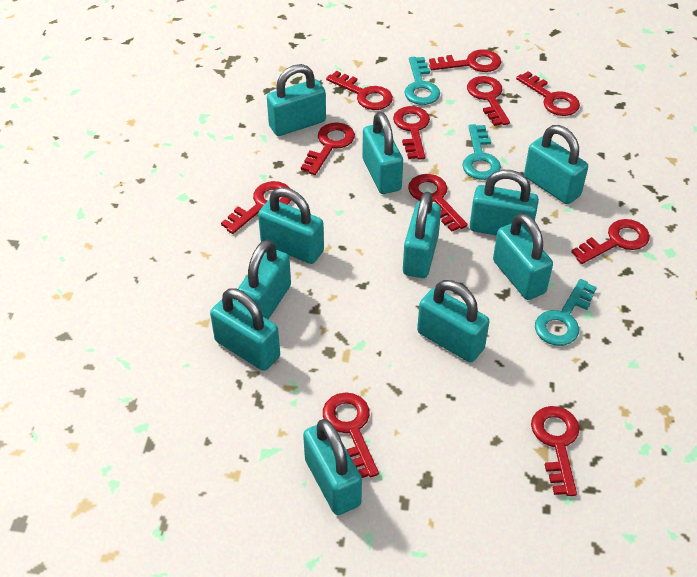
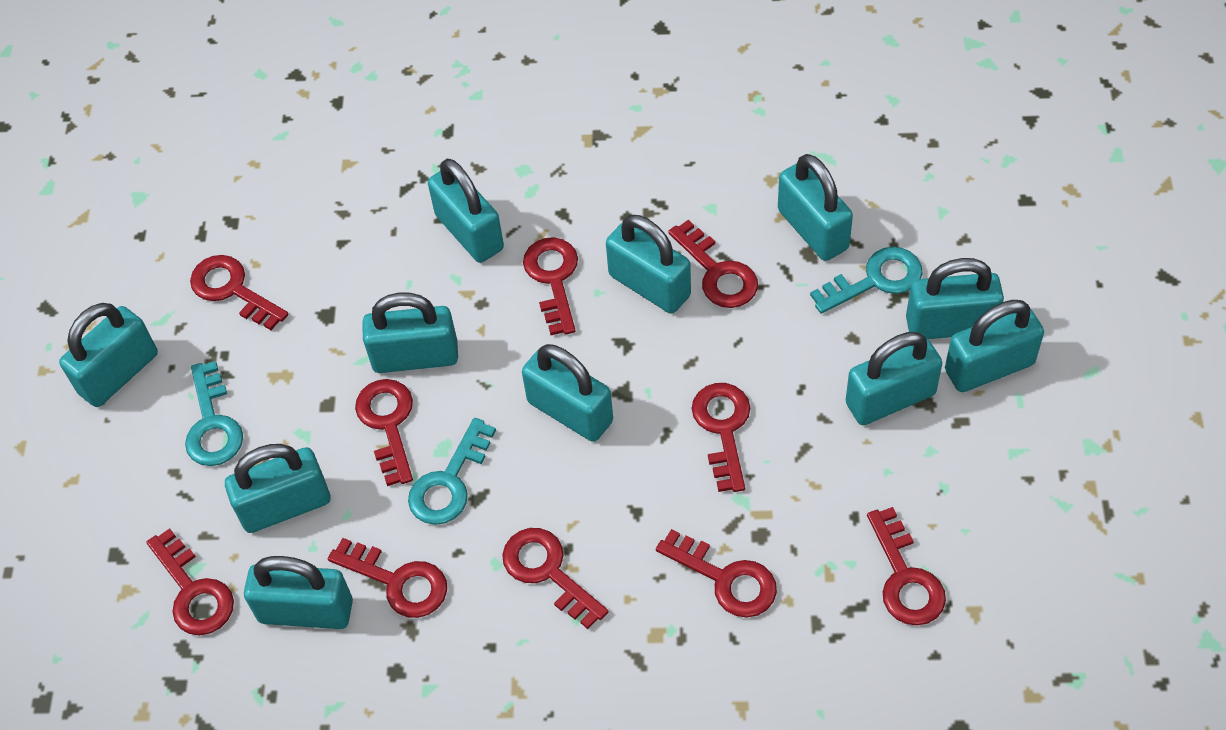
red key: 11 -> 10

